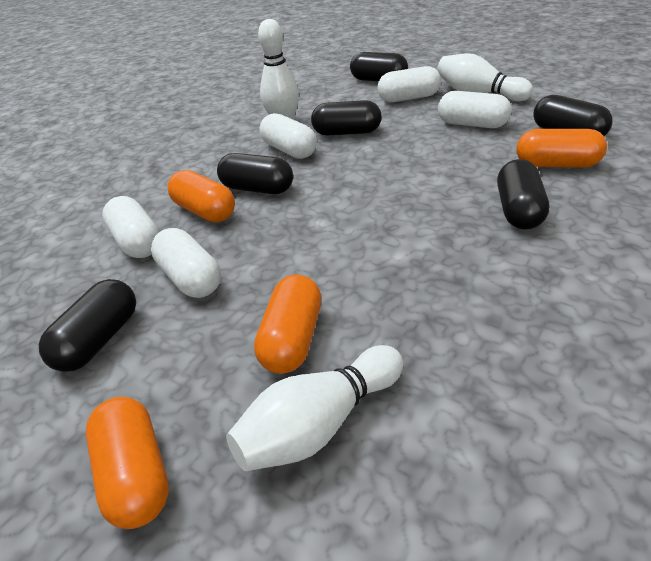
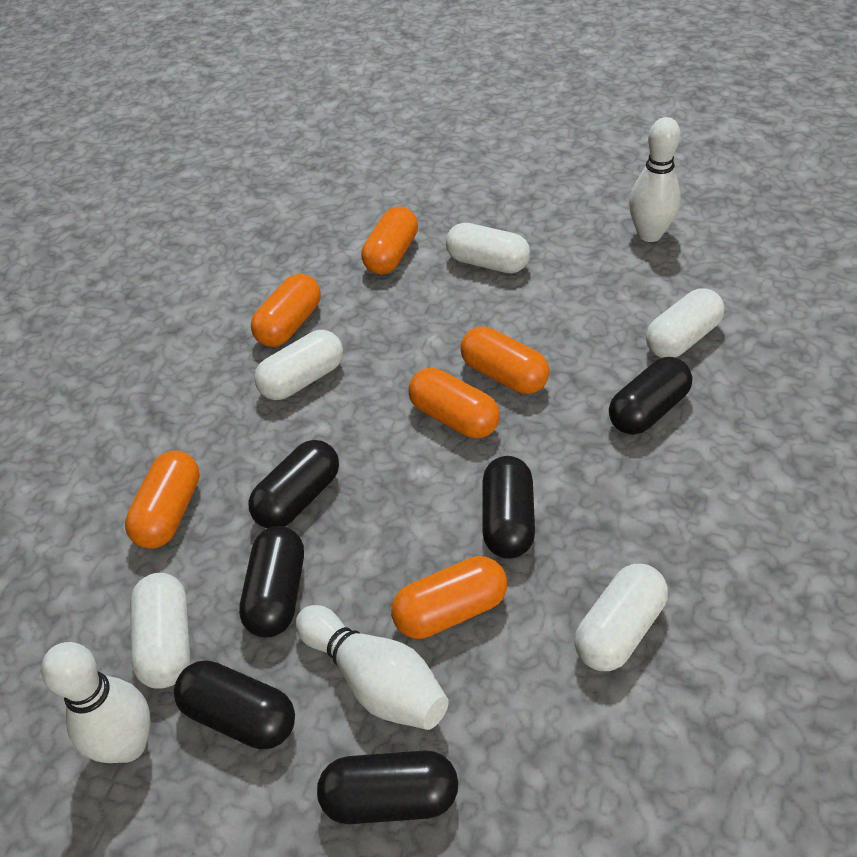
orange capsule: 4 -> 6

